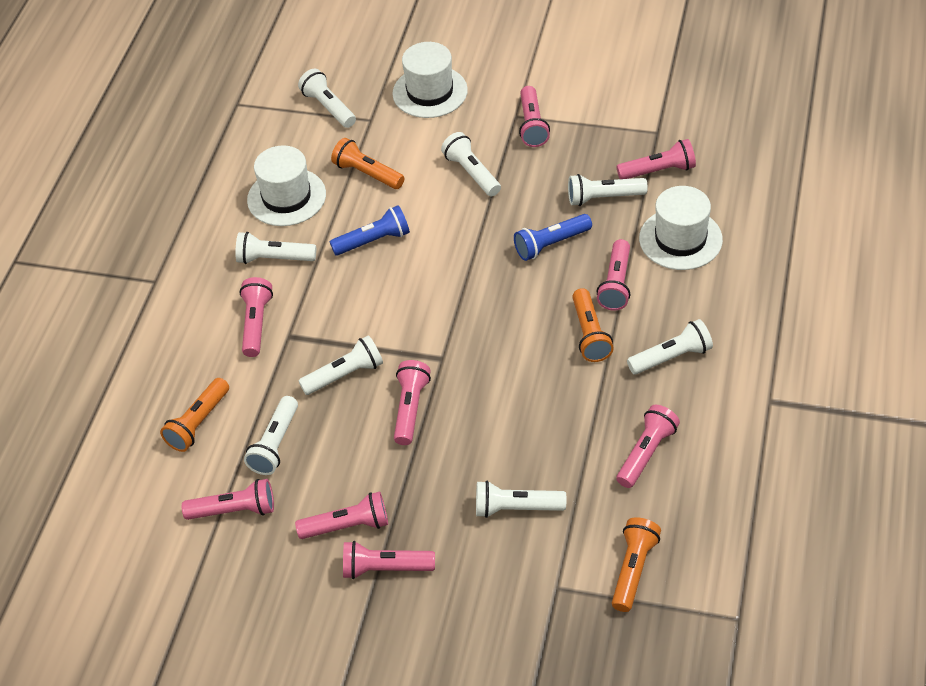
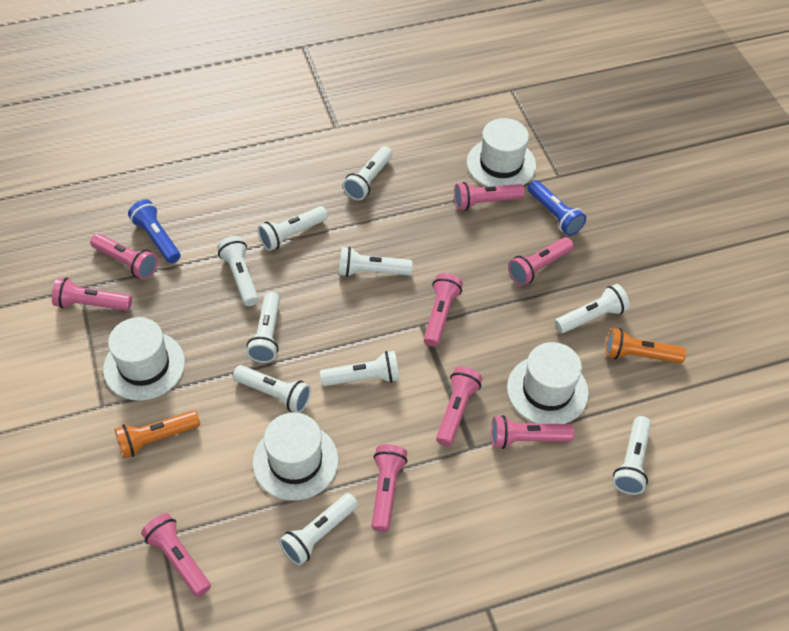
orange flashlight: 4 -> 2
white flashlight: 8 -> 10
white hat: 3 -> 4

